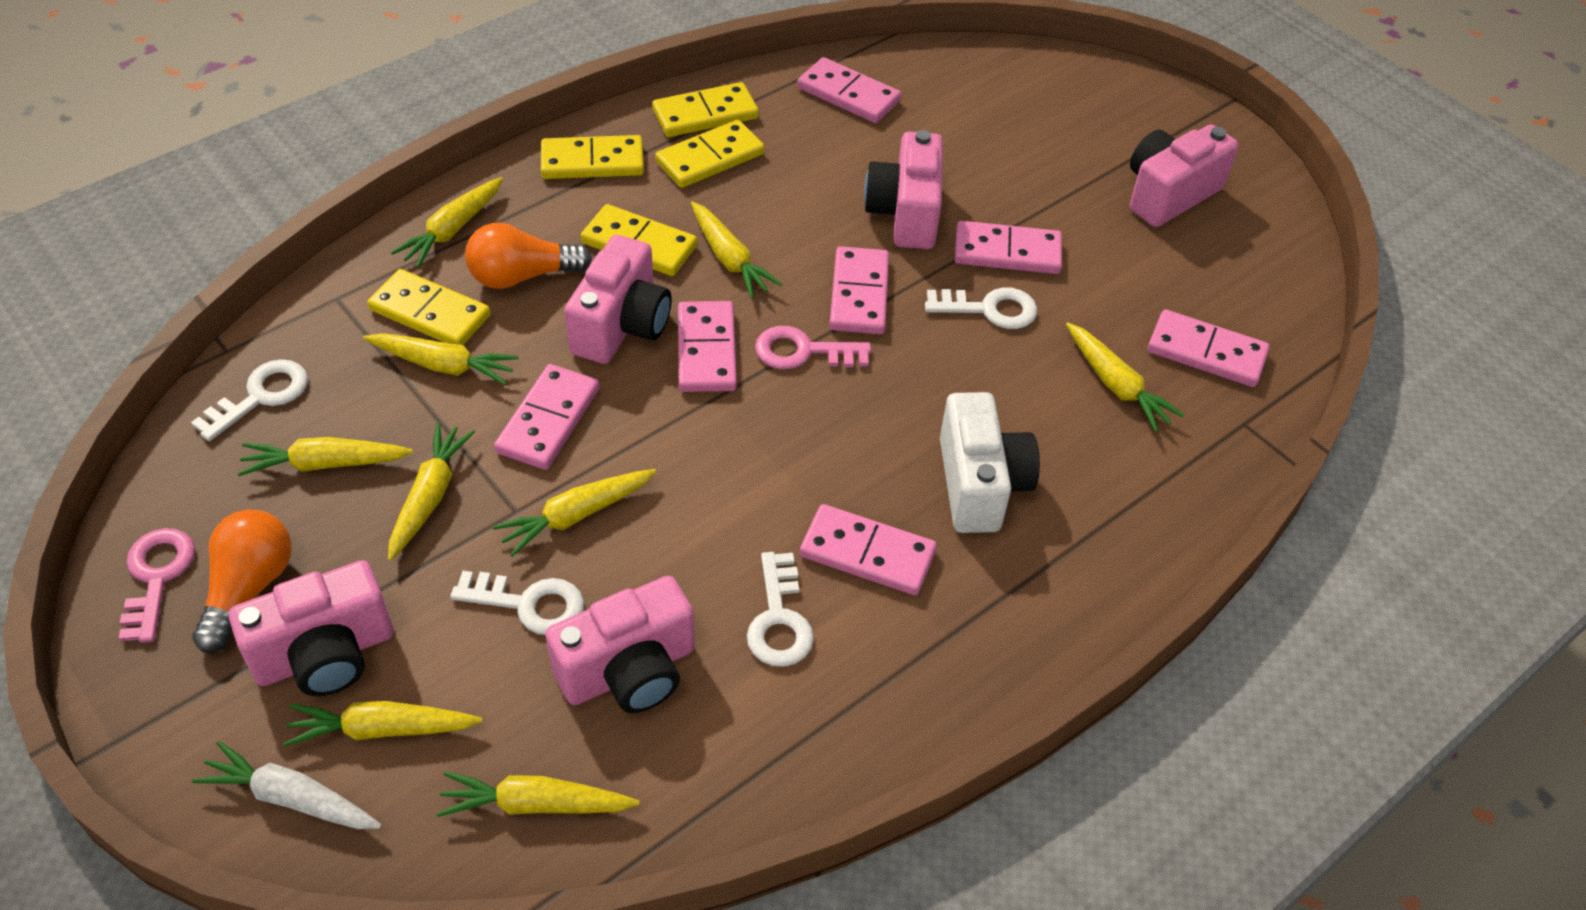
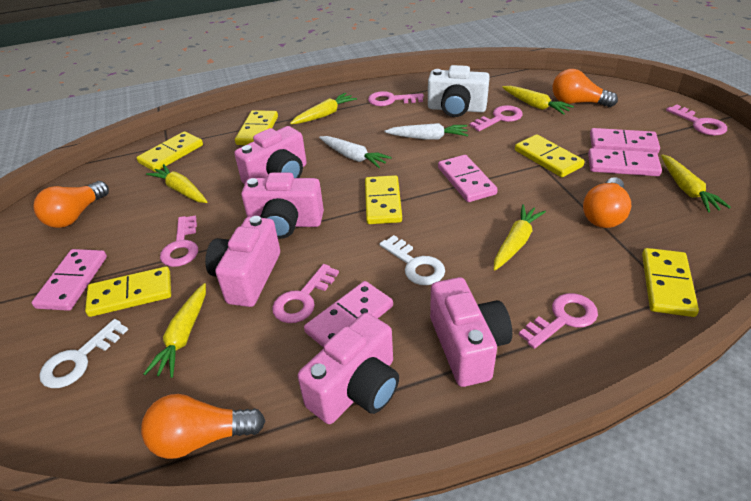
orange light bulb: 2 -> 4
pink domino: 7 -> 5
pink key: 2 -> 6
white carrot: 1 -> 2
white key: 4 -> 2
yellow carrot: 9 -> 6
yellow domino: 5 -> 6

